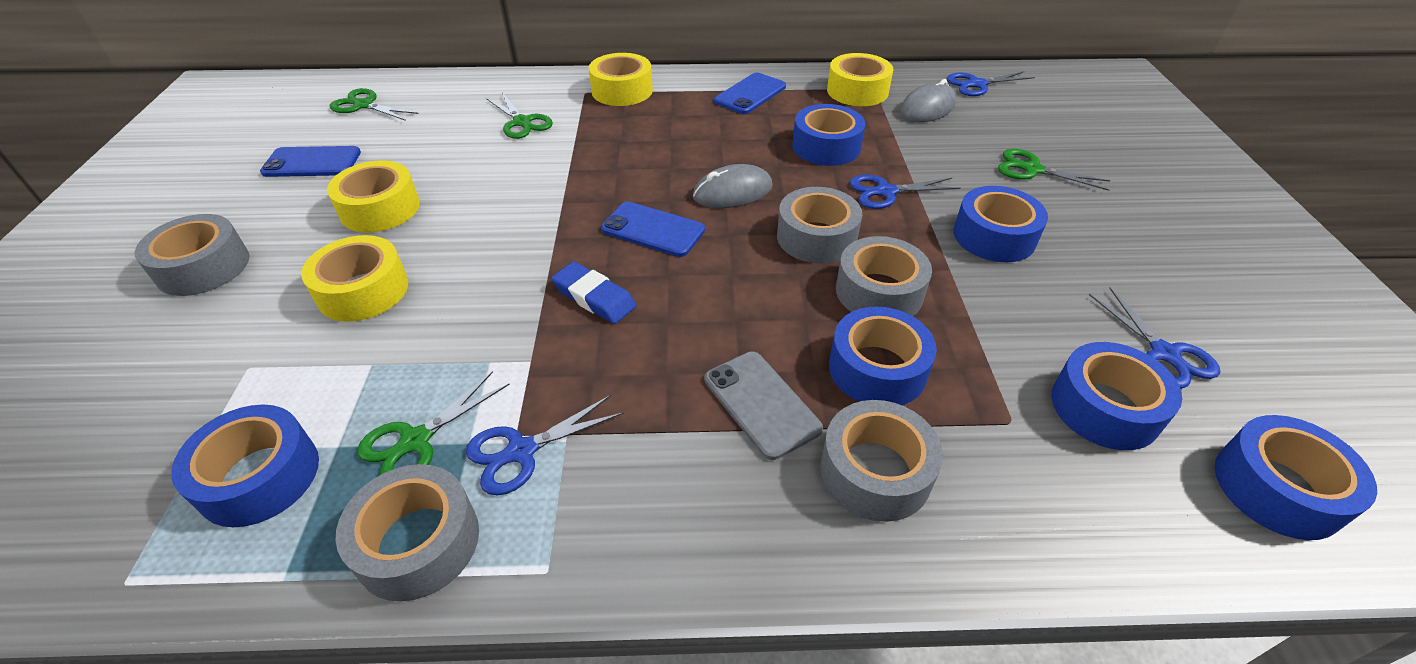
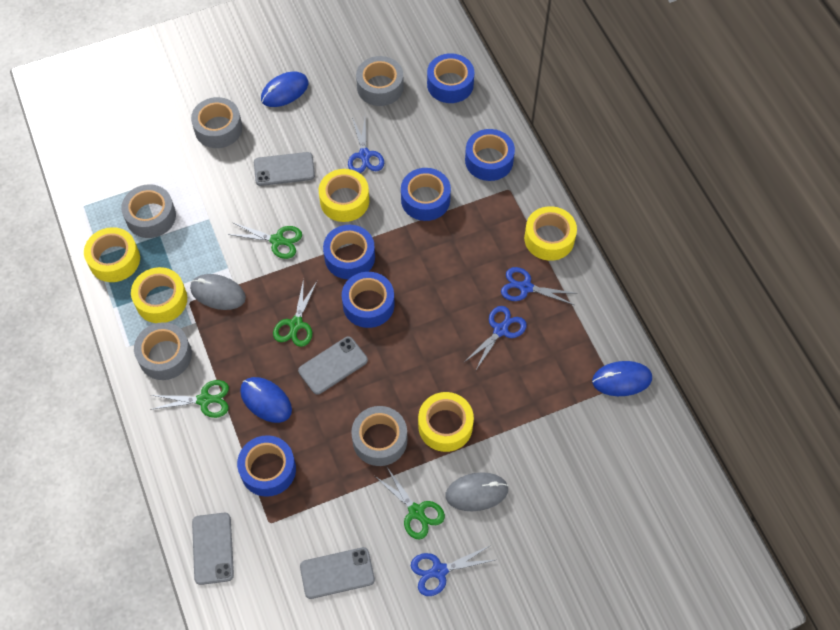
blue eraser: 1 -> 0
blue mouse: 0 -> 3
blue phone: 3 -> 0
grey phone: 1 -> 4
yellow tape: 4 -> 5

